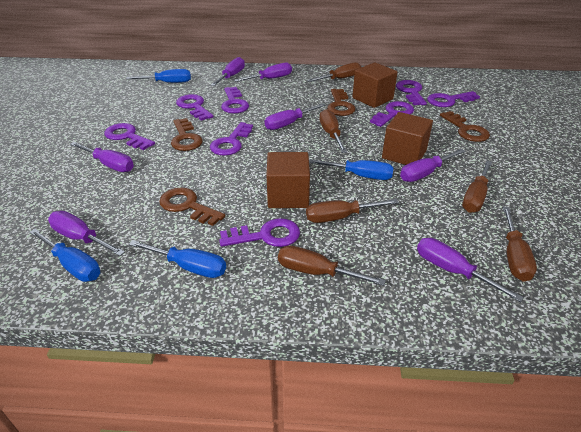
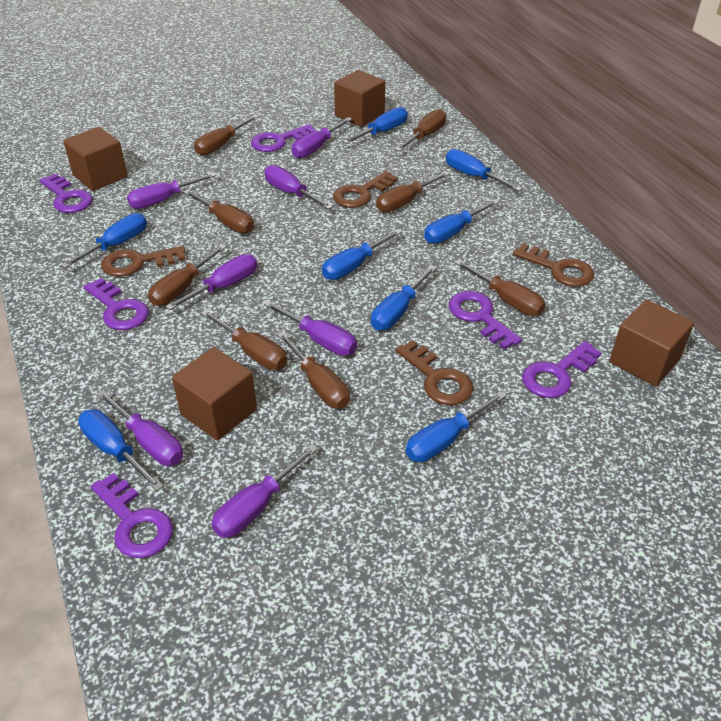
blue screwdriver: 4 -> 8
brown cube: 3 -> 4
brown screwdriver: 6 -> 8
purple key: 8 -> 6

